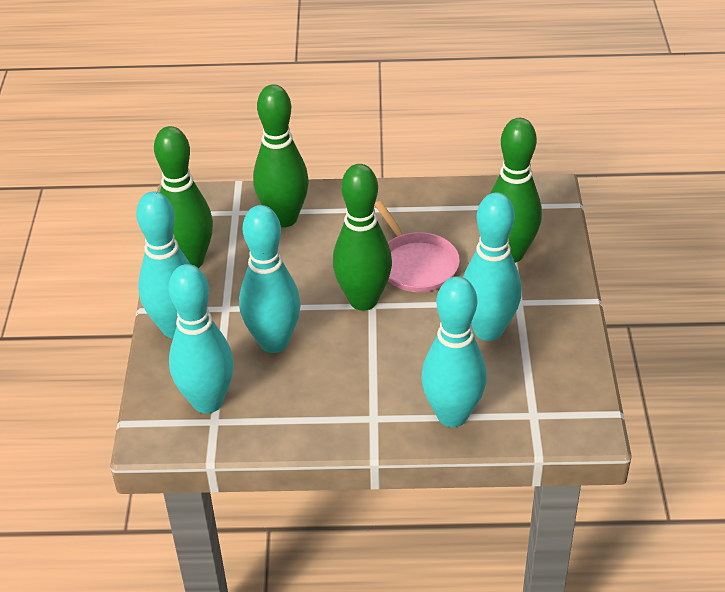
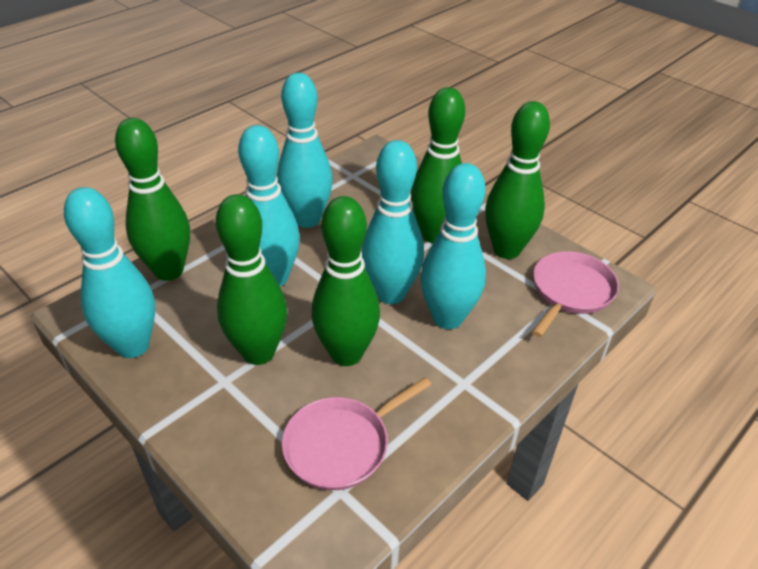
green bowling pin: 4 -> 5
pink pan: 1 -> 2

